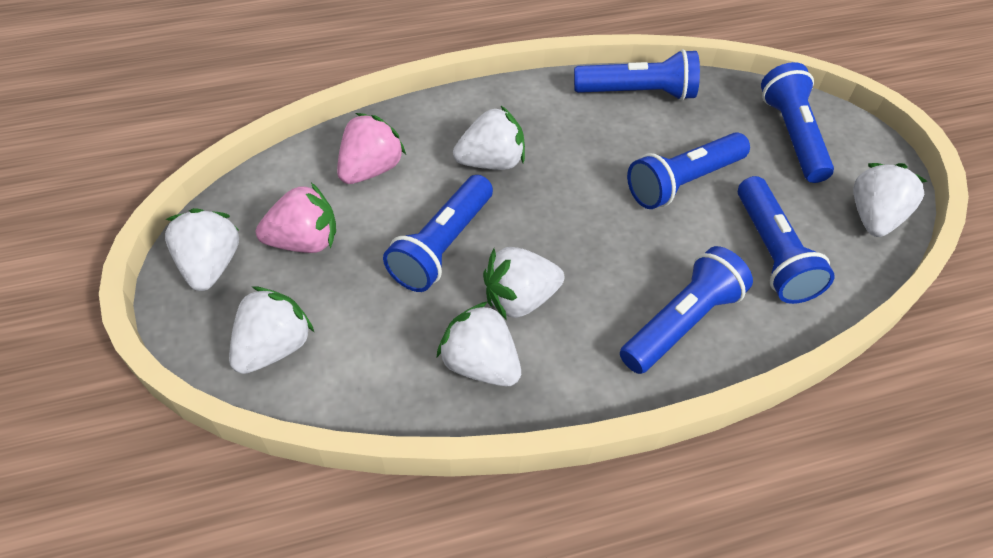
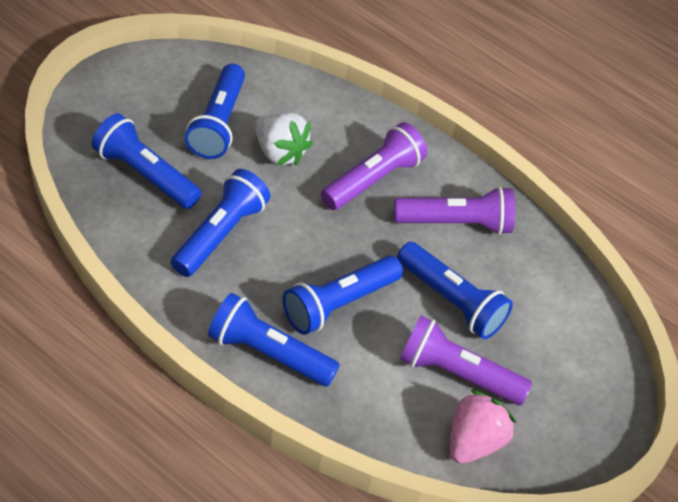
pink strawberry: 2 -> 1
purple flashlight: 0 -> 3
white strawberry: 6 -> 1

